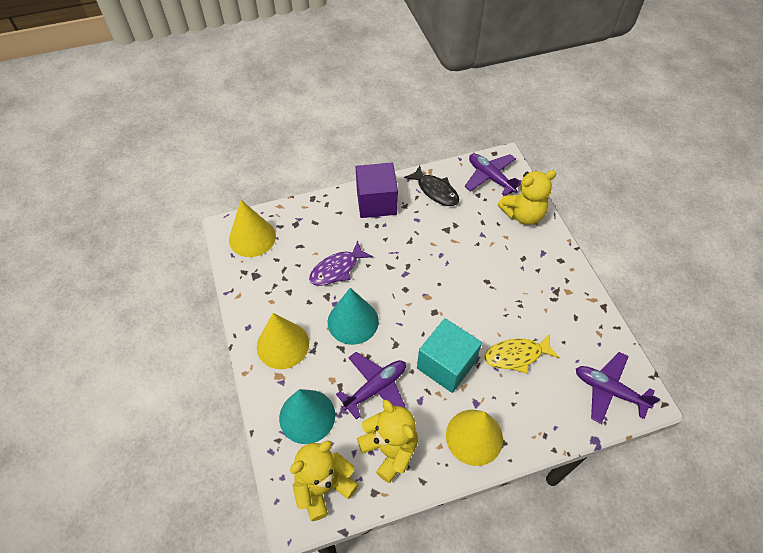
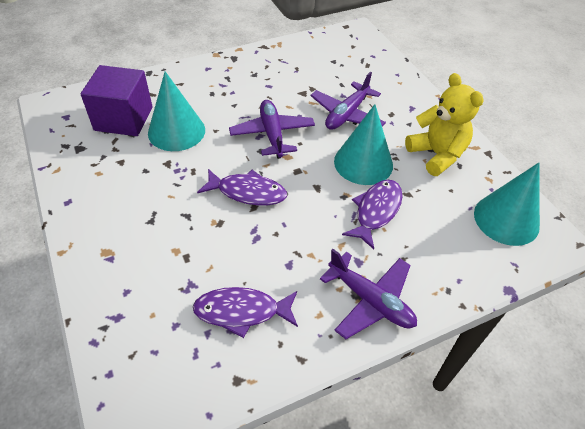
black fish: 1 -> 0
purple fish: 1 -> 3
turquoise cone: 2 -> 3
turquoise cube: 1 -> 0
yellow cone: 3 -> 0
yellow fish: 1 -> 0
yellow teddy bear: 3 -> 1

